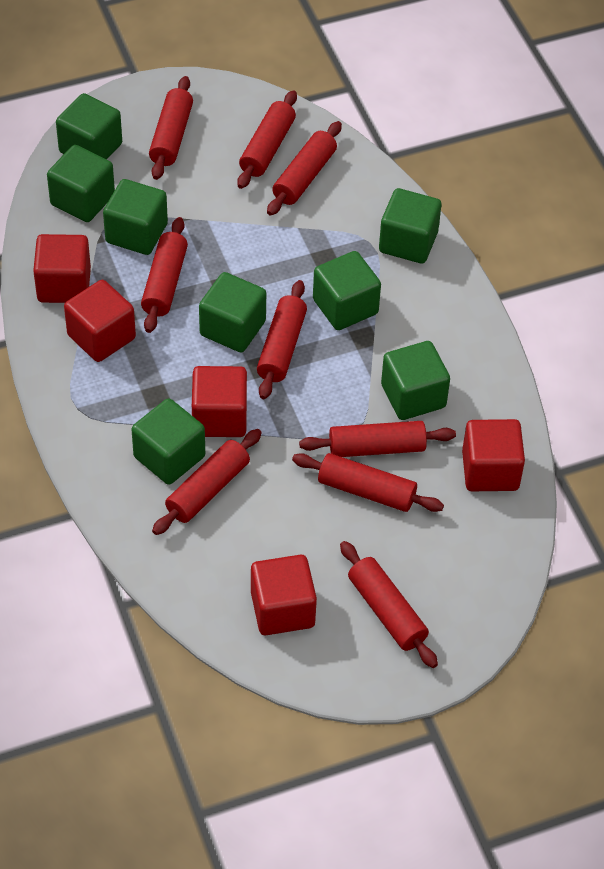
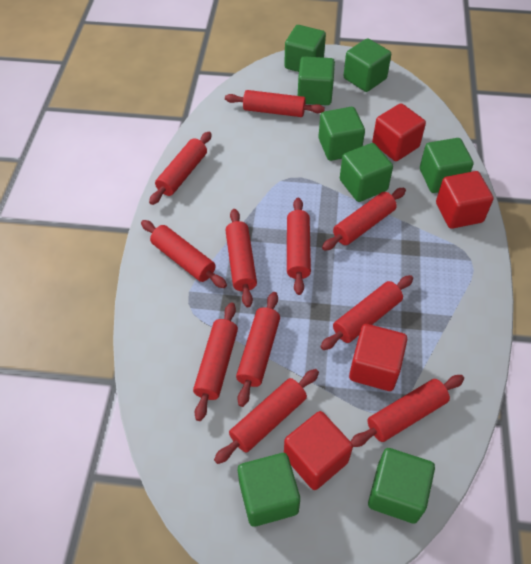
red cube: 5 -> 4
red rolling pin: 9 -> 11

